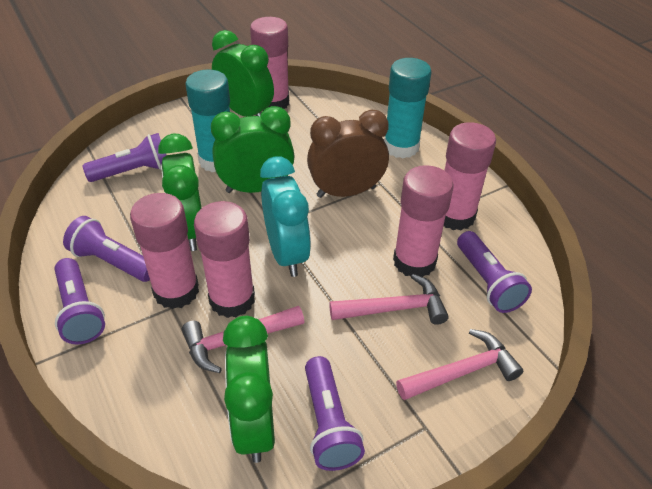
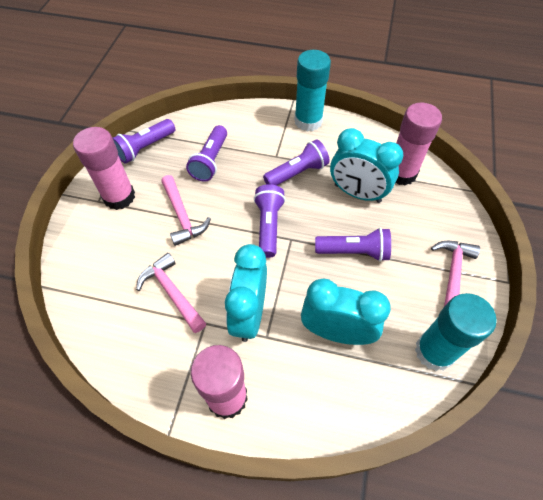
brown clock: 1 -> 0
green clock: 4 -> 0
pink glue stick: 5 -> 3
turquoise clock: 1 -> 3

